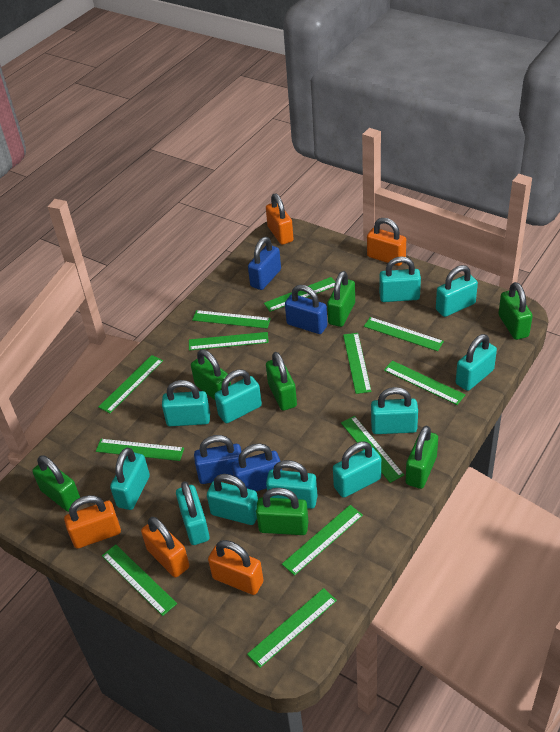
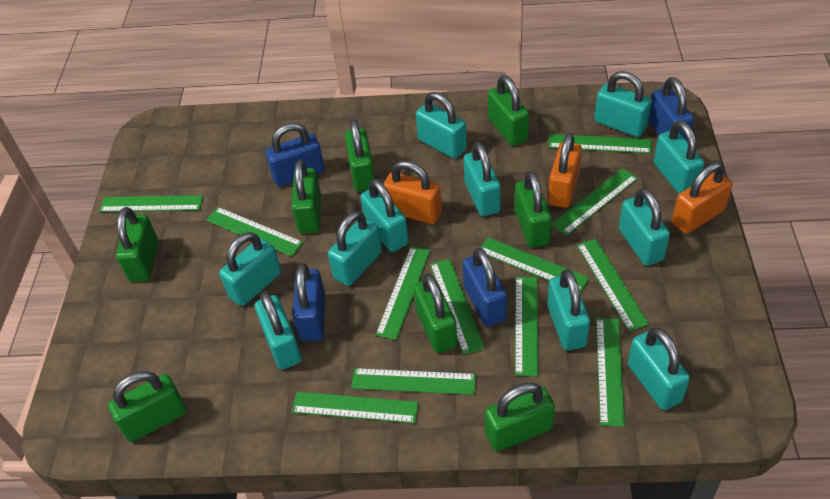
green padlock: 7 -> 8
orange padlock: 5 -> 3

